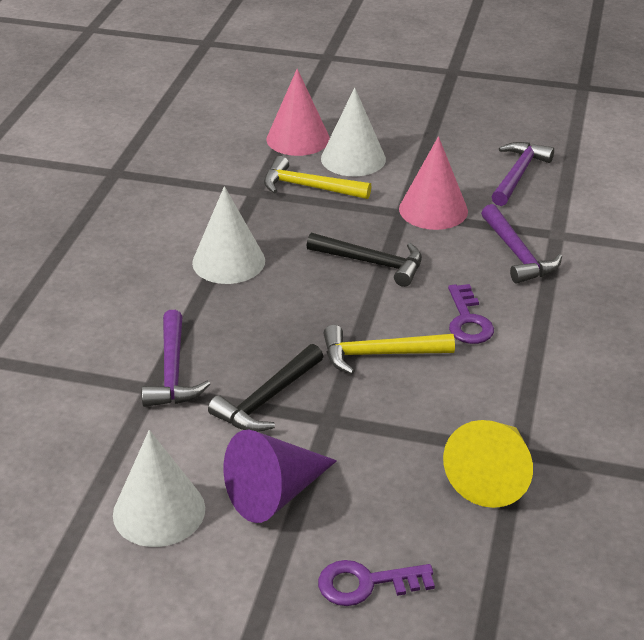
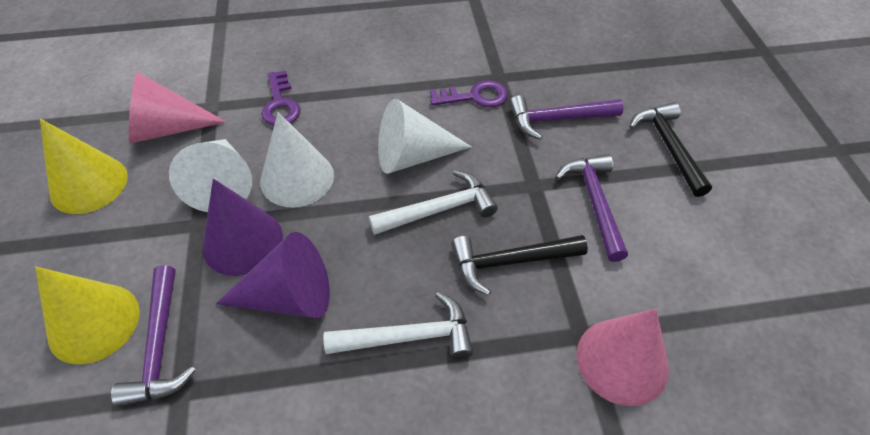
purple cone: 1 -> 2
white hammer: 0 -> 2
yellow cone: 1 -> 2
yellow hammer: 2 -> 0

